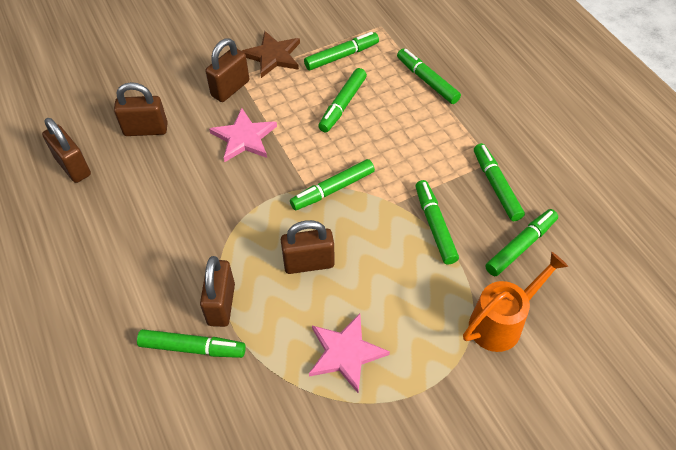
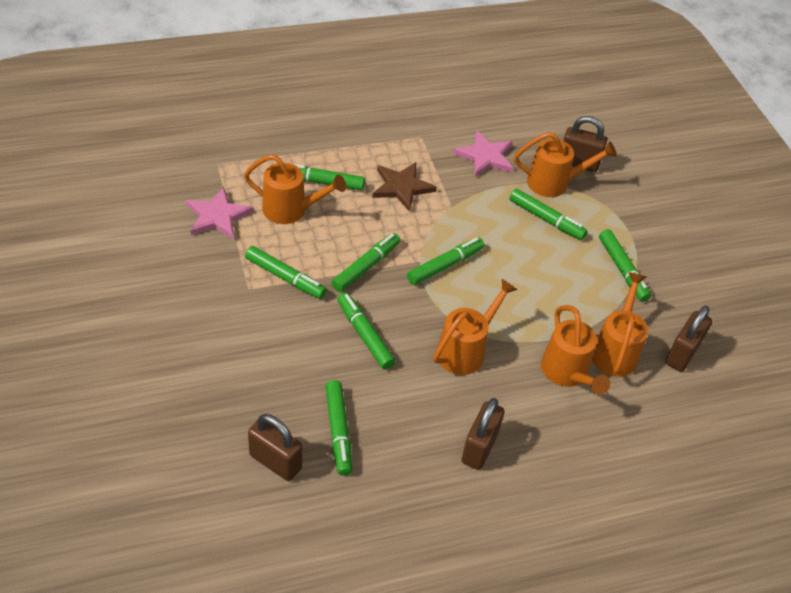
brown padlock: 5 -> 4
orange watering can: 1 -> 5

